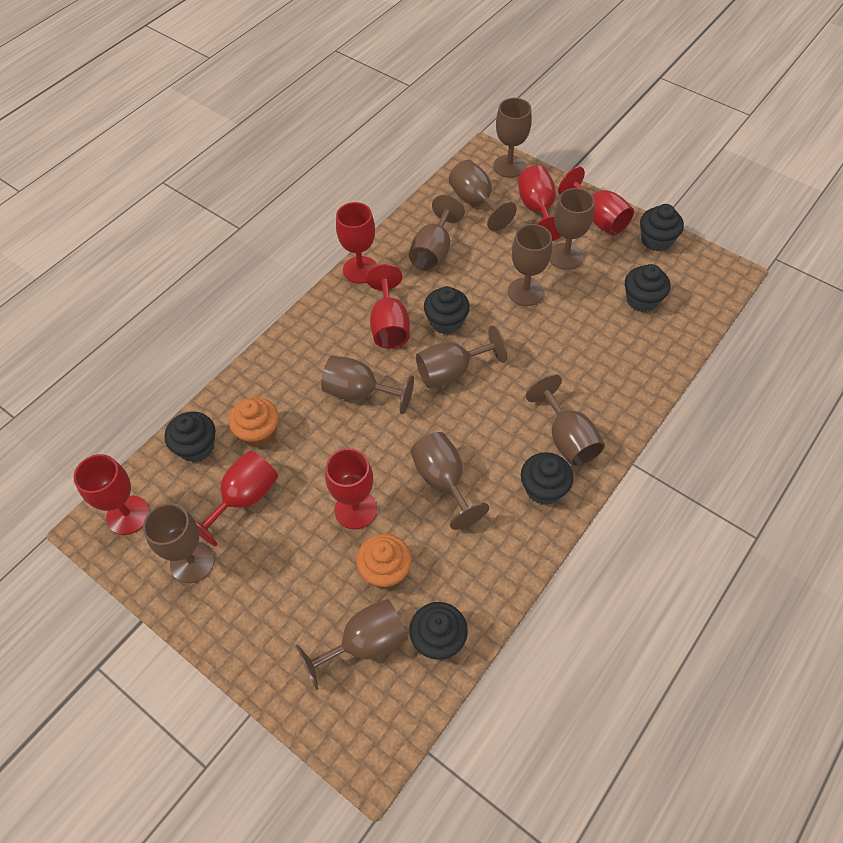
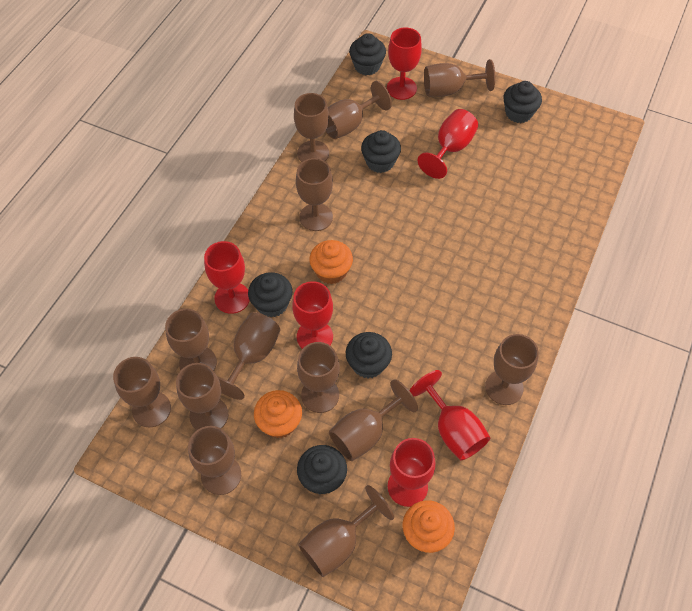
brown goblet: 11 -> 13
orange cupcake: 2 -> 3
red goblet: 7 -> 6

